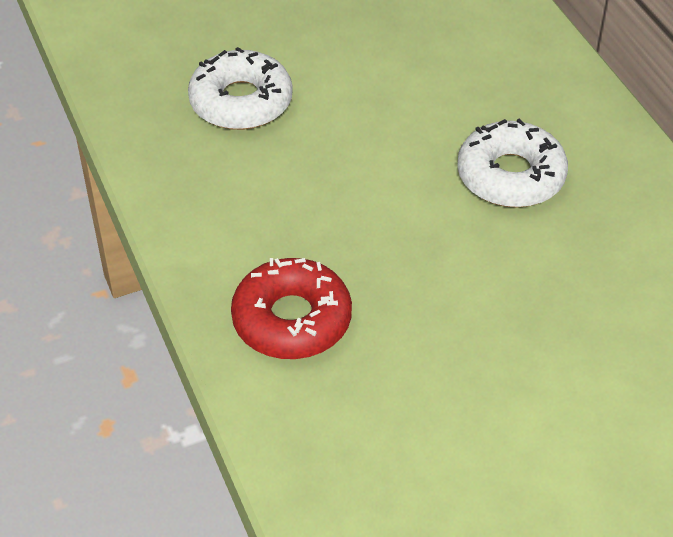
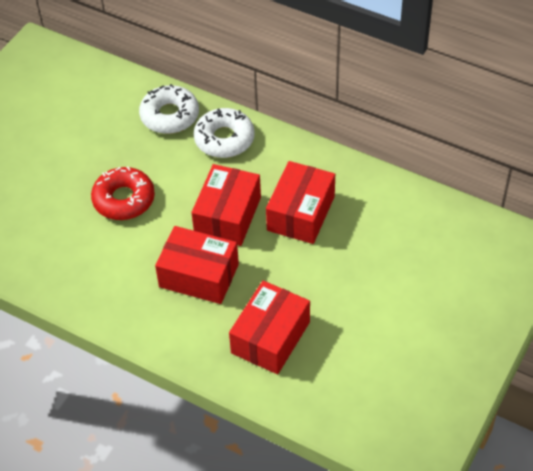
red box: 0 -> 4

